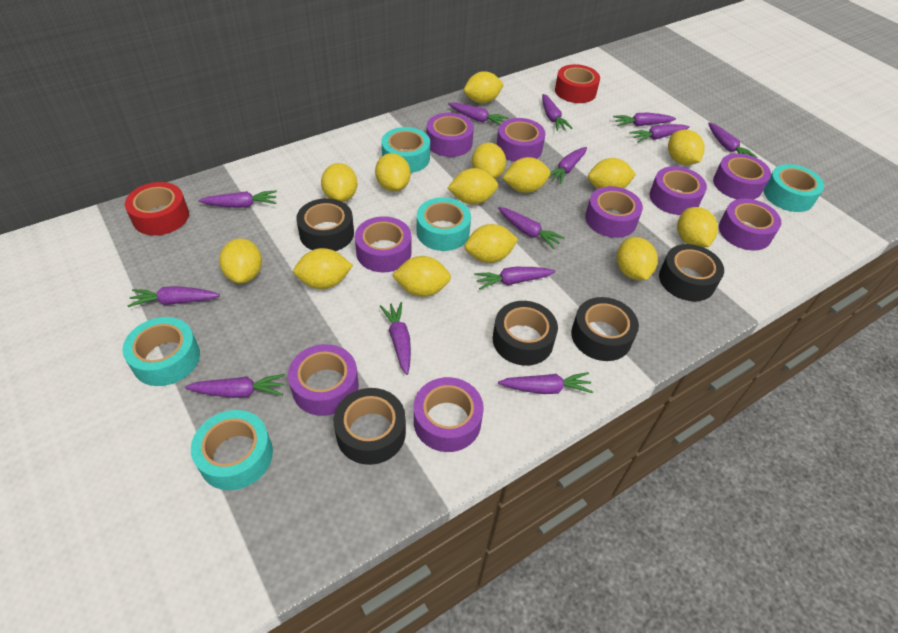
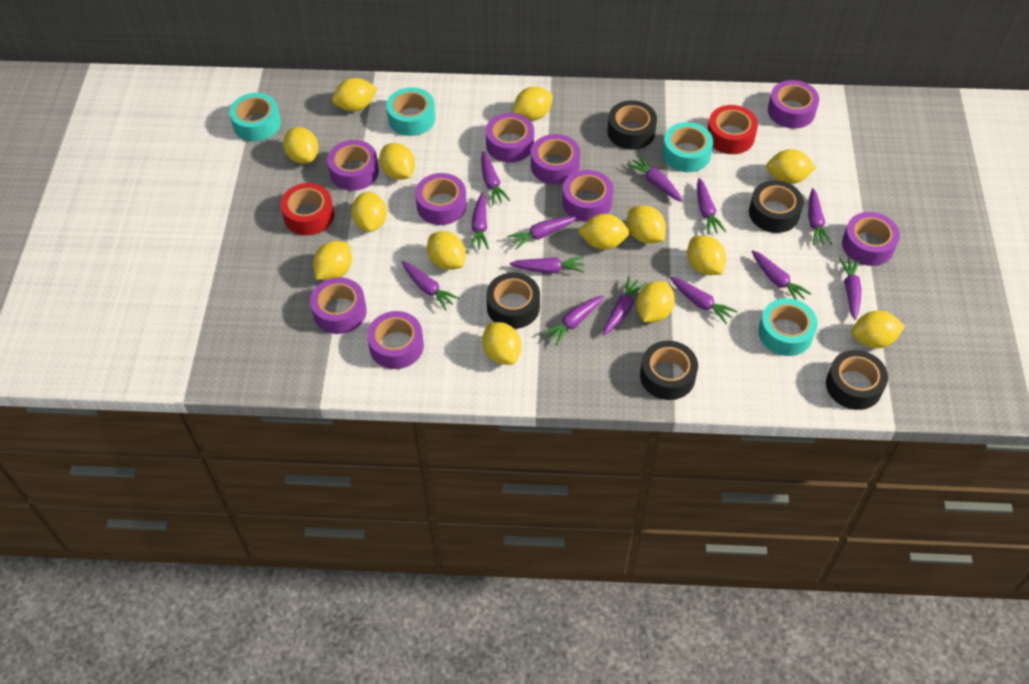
turquoise tape: 5 -> 4

